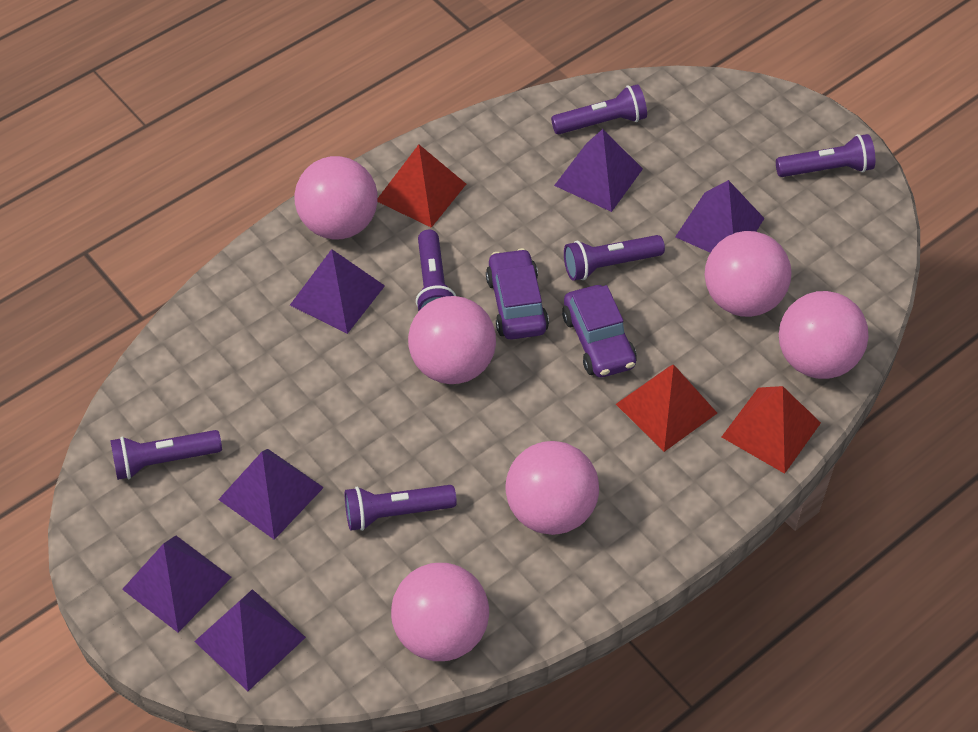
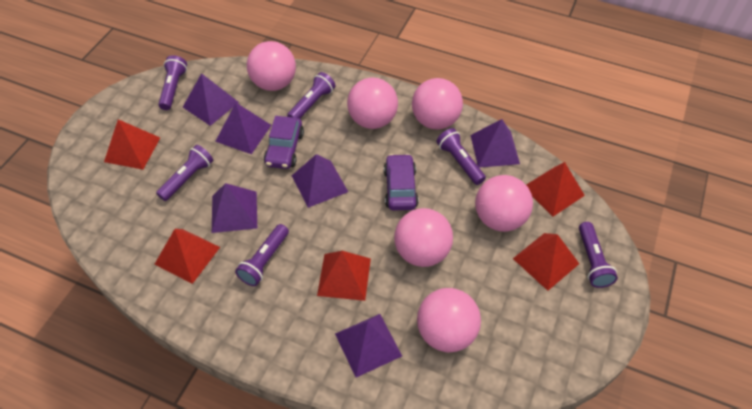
red pyramid: 3 -> 5

